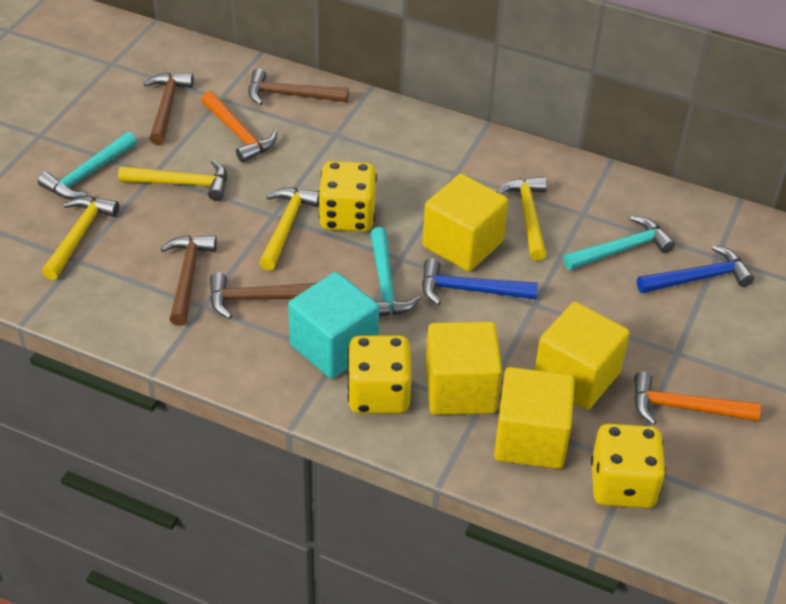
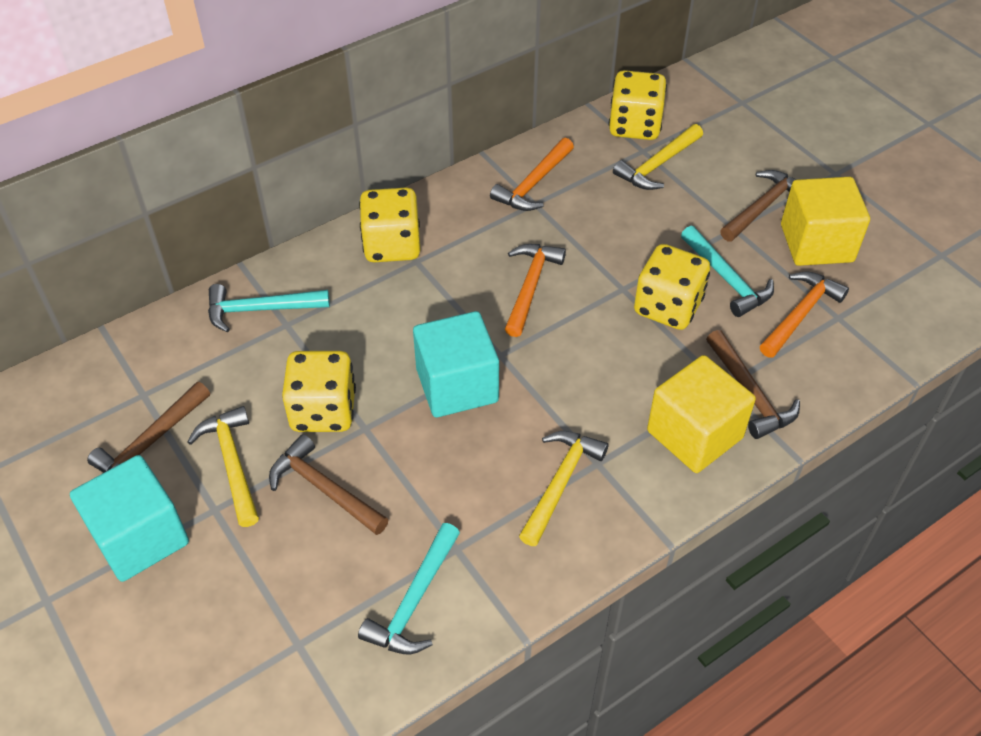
blue hammer: 2 -> 0
orange hammer: 2 -> 3
turquoise cube: 1 -> 2
yellow cube: 4 -> 2
yellow dice: 3 -> 4
yellow hammer: 4 -> 3

